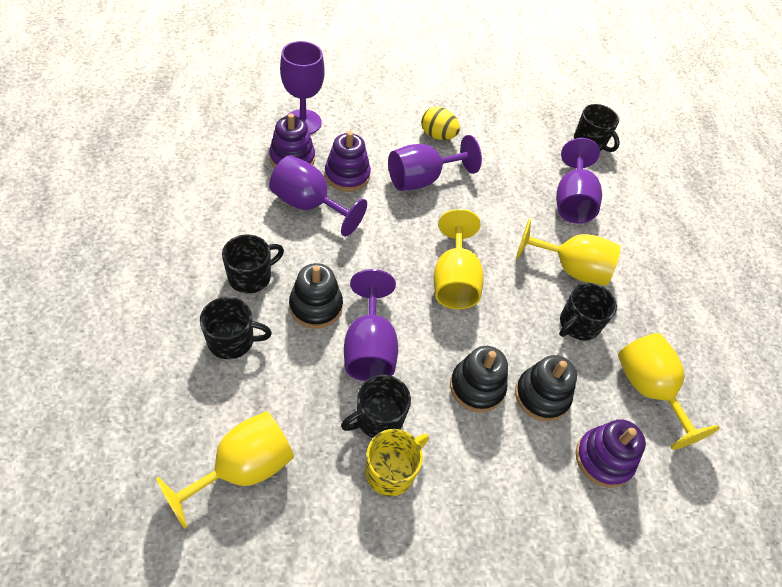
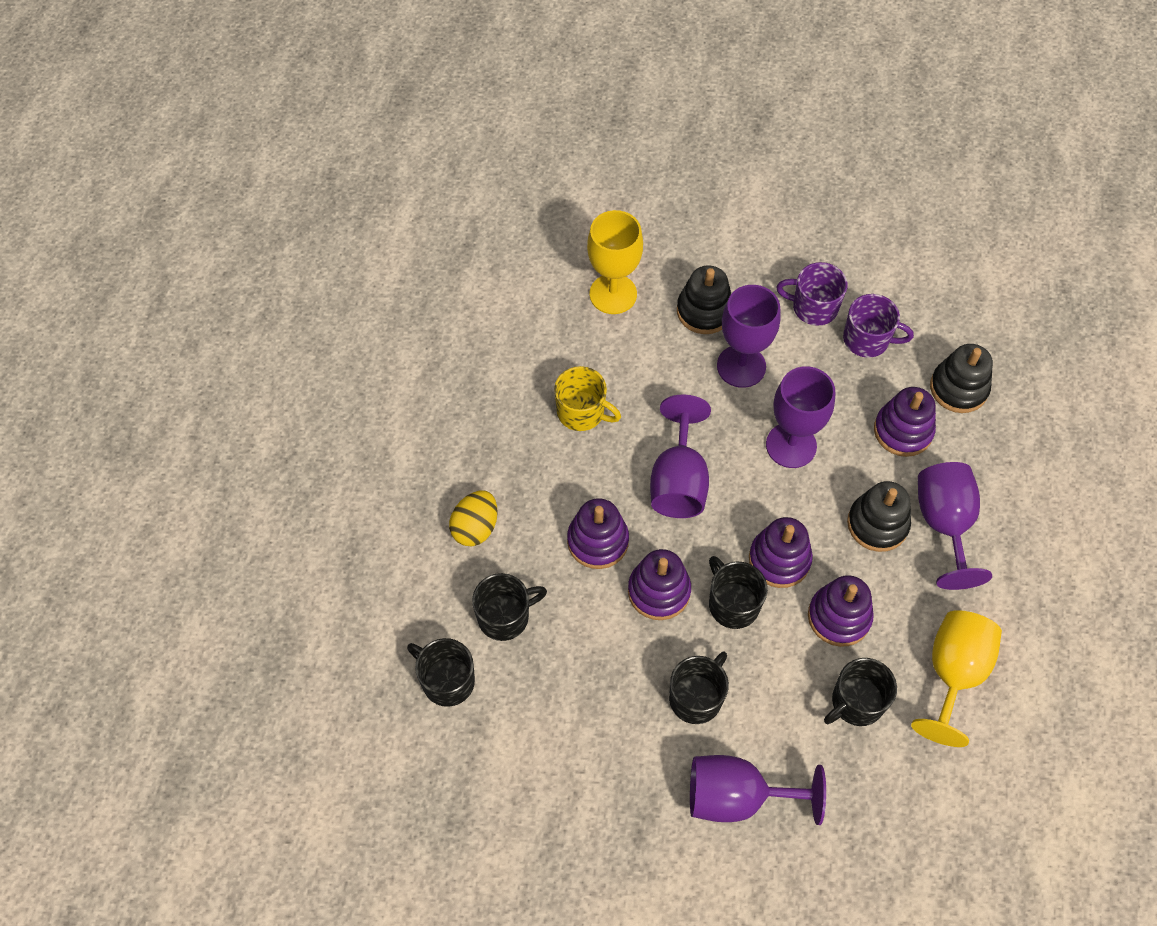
purple mug: 0 -> 2
purple stacking toy: 3 -> 5
yellow goblet: 4 -> 2

